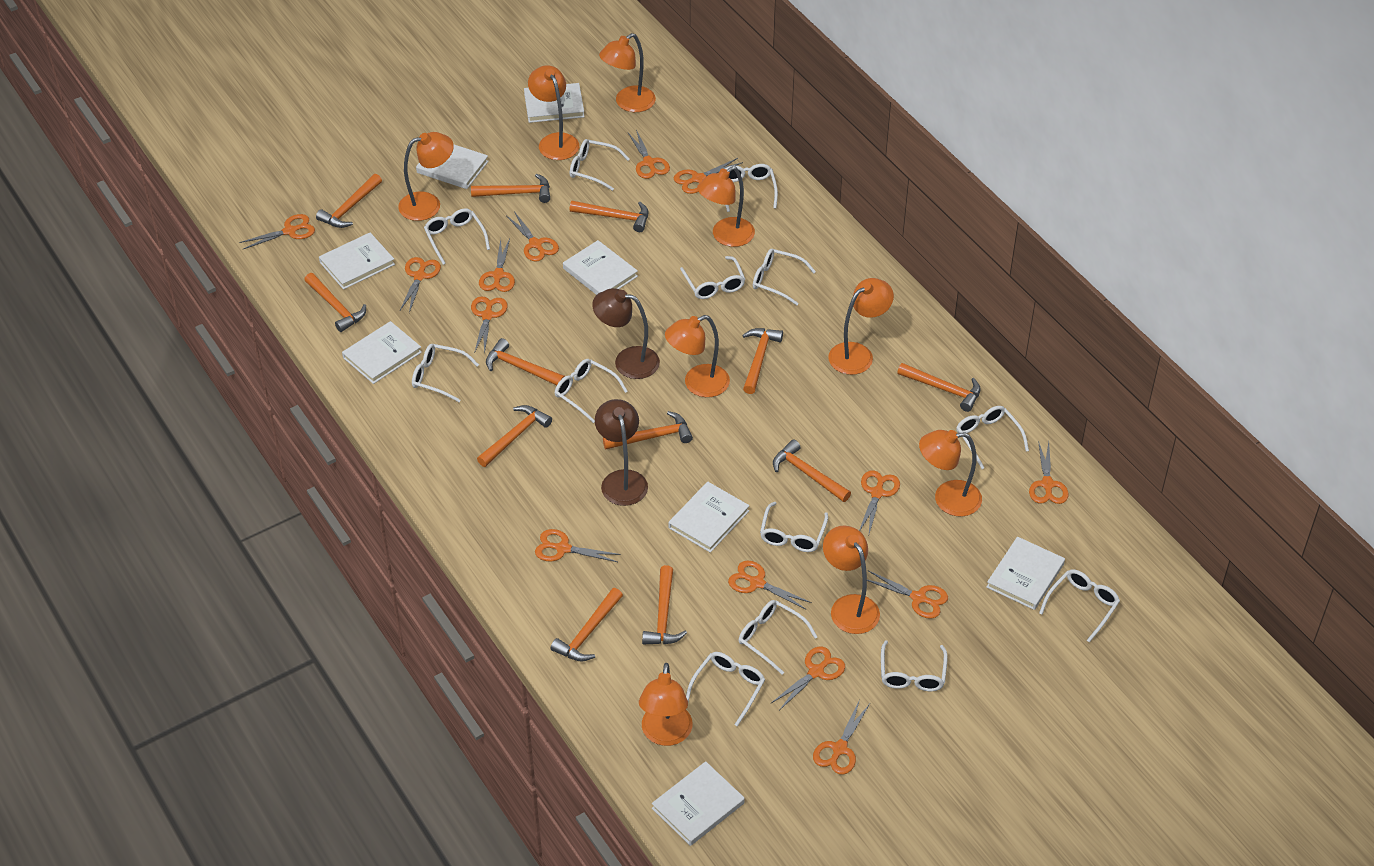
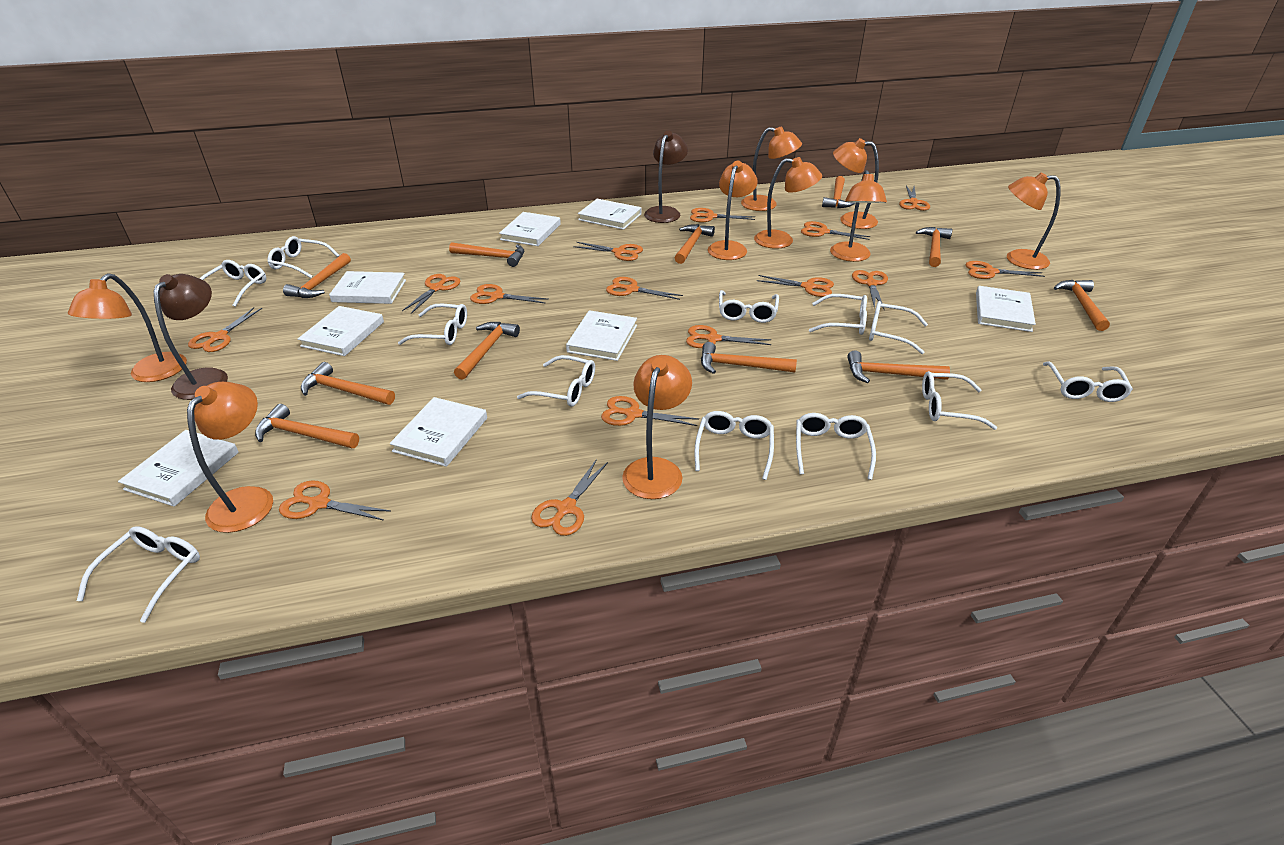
orange hammer: 12 -> 11
orange scissors: 14 -> 15
white glasses: 13 -> 12

